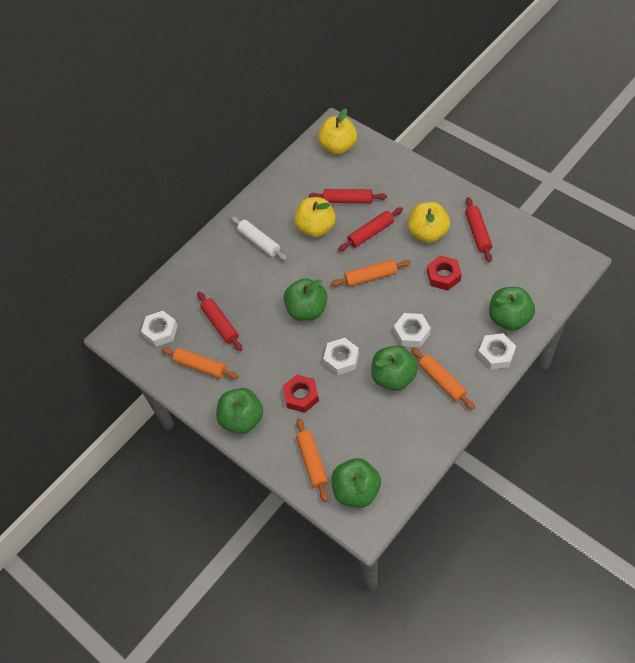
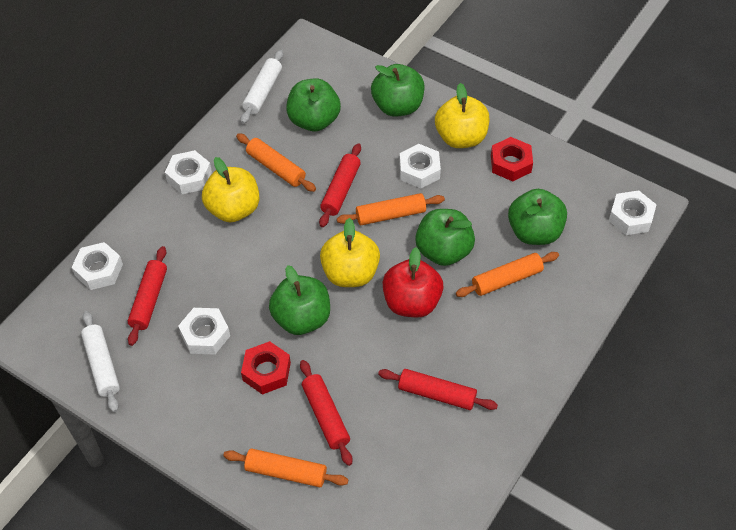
red apple: 0 -> 1
white nut: 4 -> 5
white rolling pin: 1 -> 2

